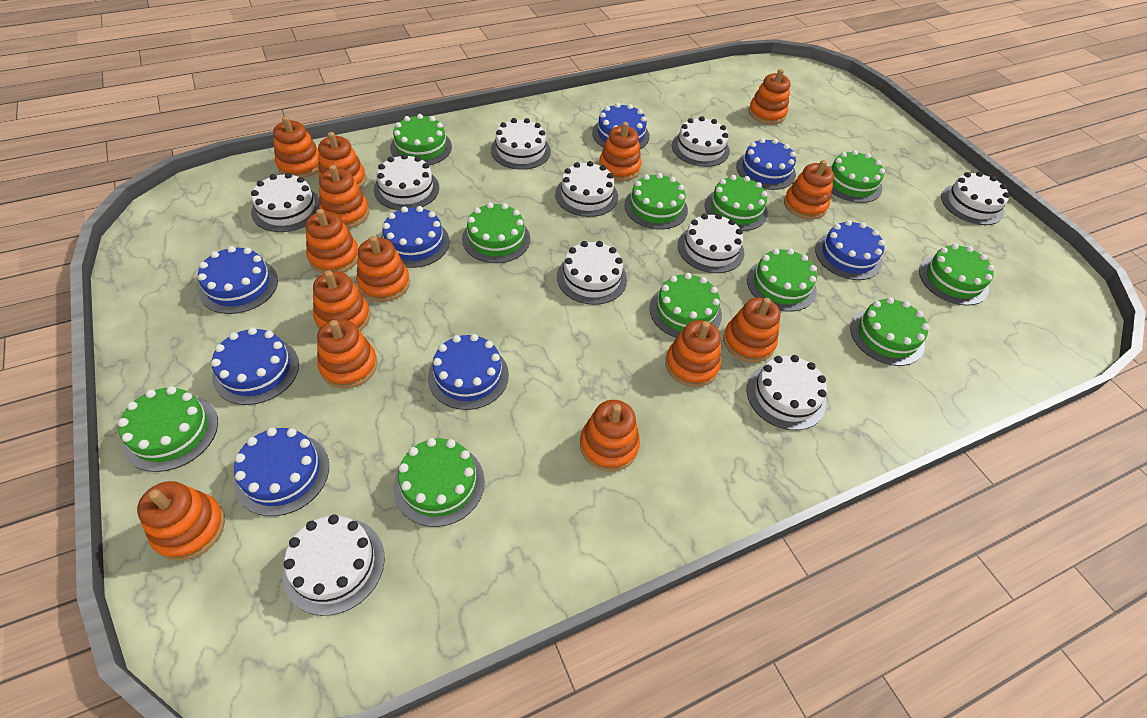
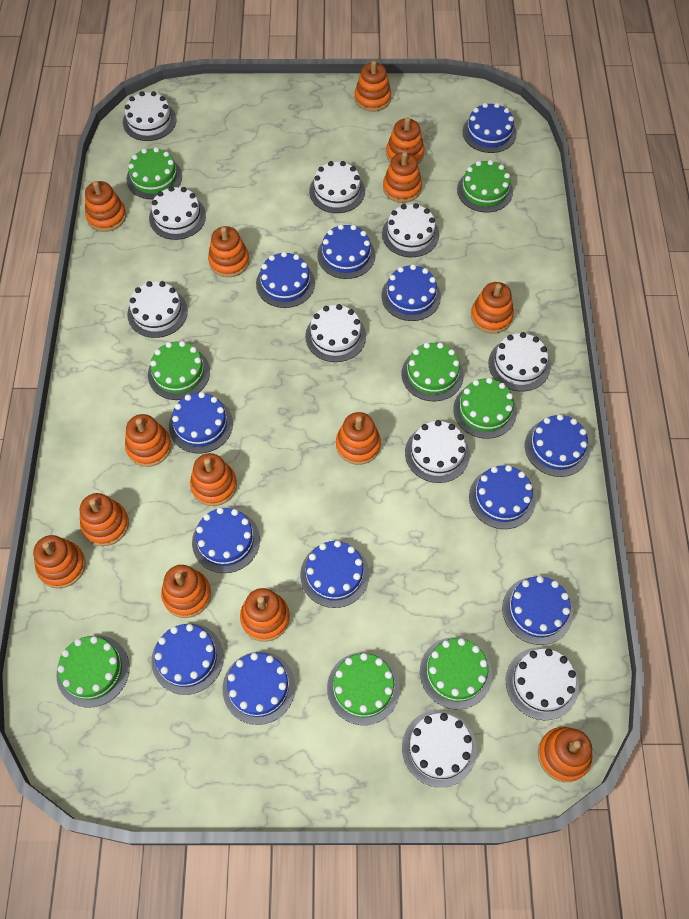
blue cake: 8 -> 12
green cake: 11 -> 8

